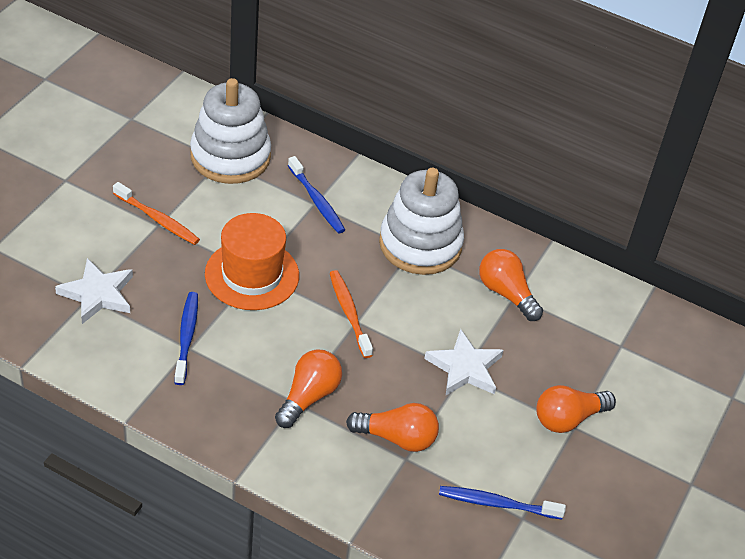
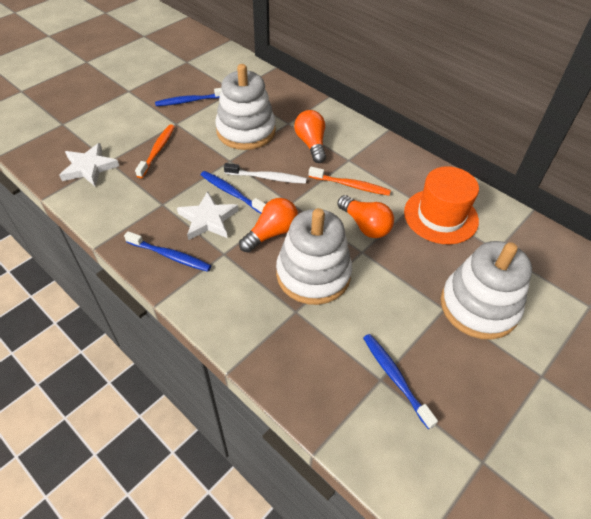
blue toothbrush: 3 -> 4
orange light bulb: 4 -> 3
white stacking toy: 2 -> 3
white toothbrush: 0 -> 1

